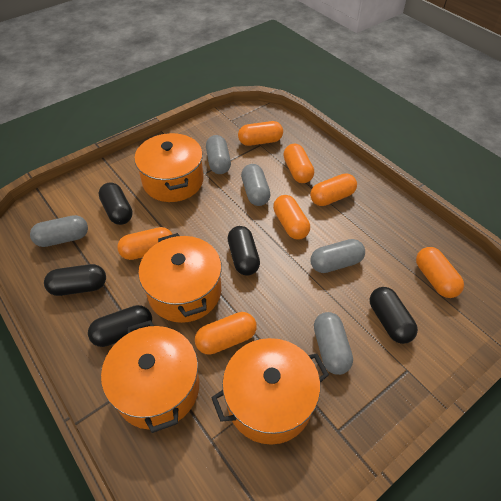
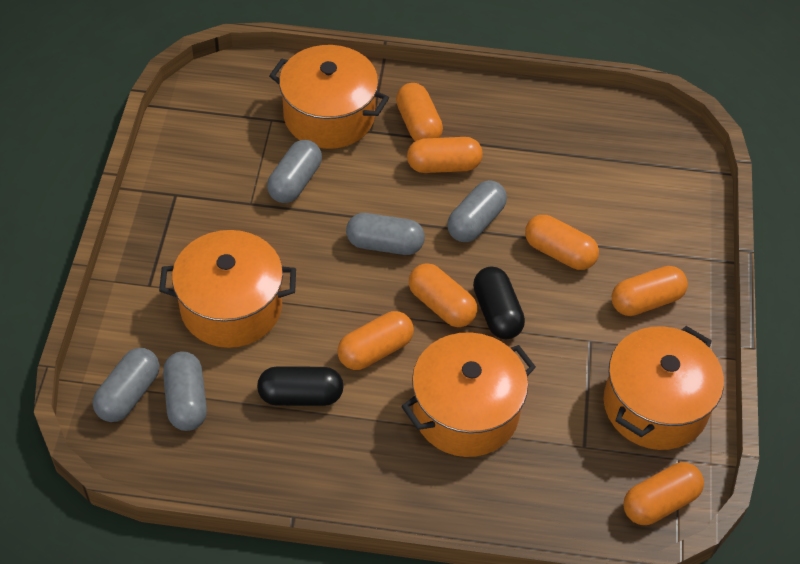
black capsule: 5 -> 2

